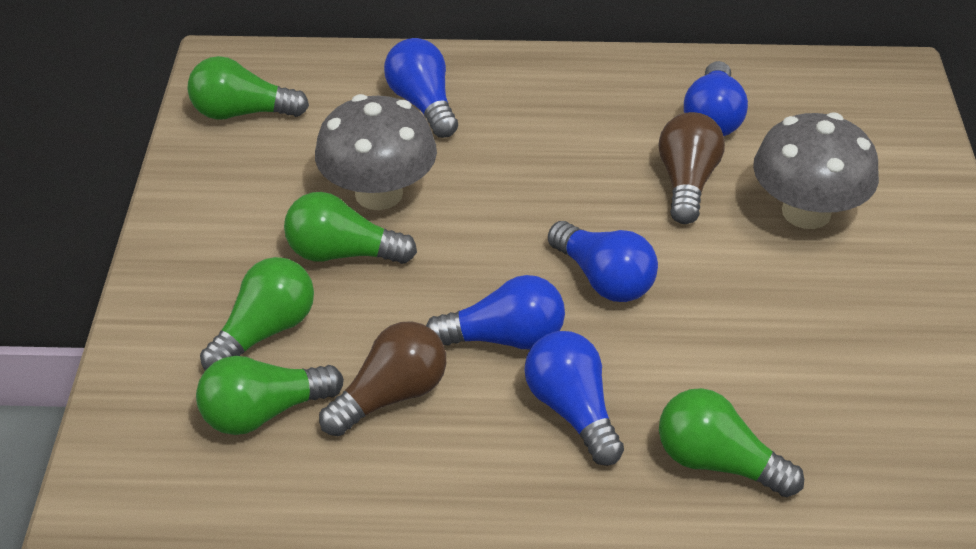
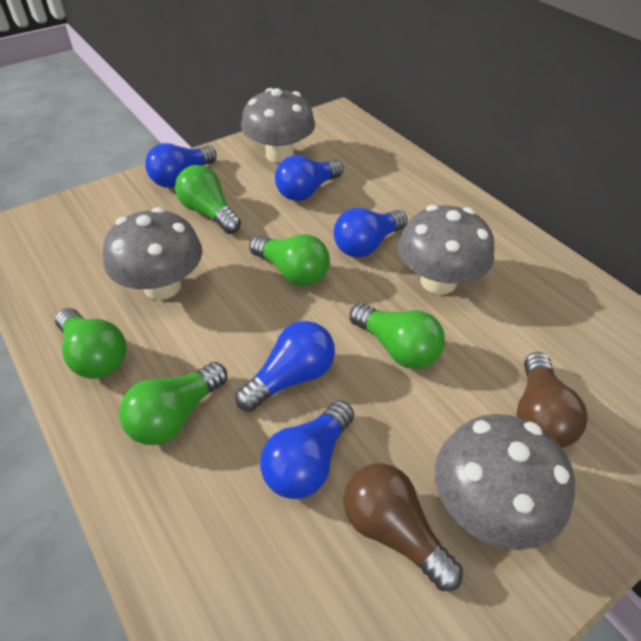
grey mushroom: 2 -> 4

